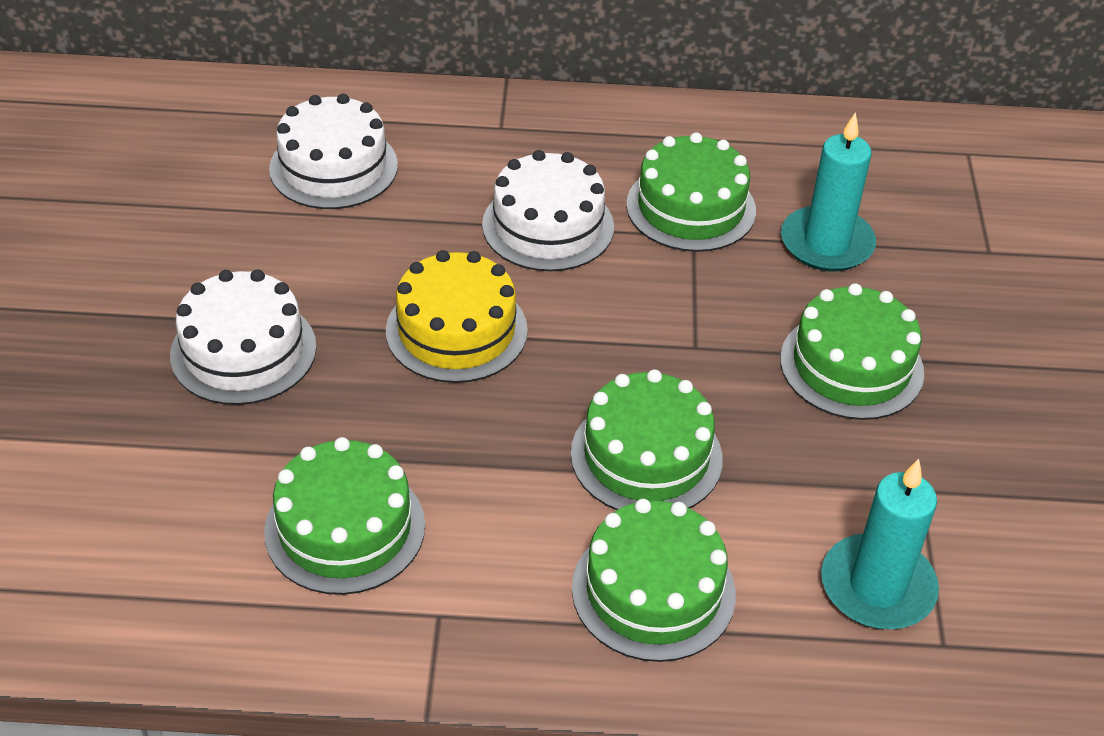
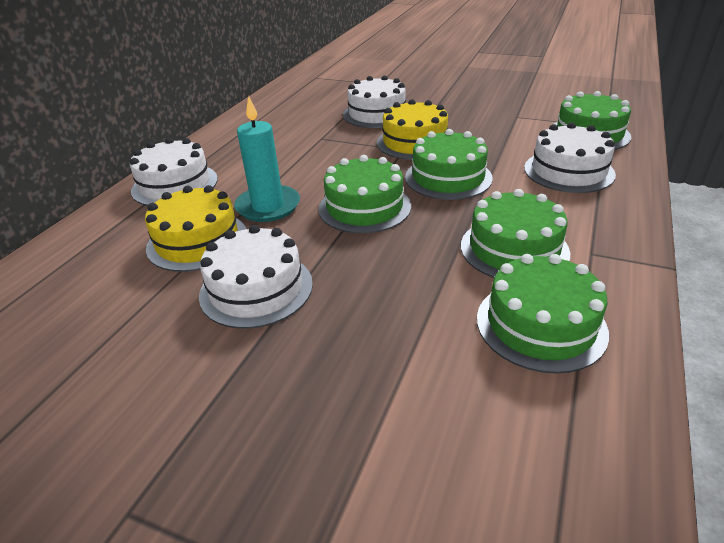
turquoise candle: 2 -> 1
white cake: 3 -> 4
yellow cake: 1 -> 2

